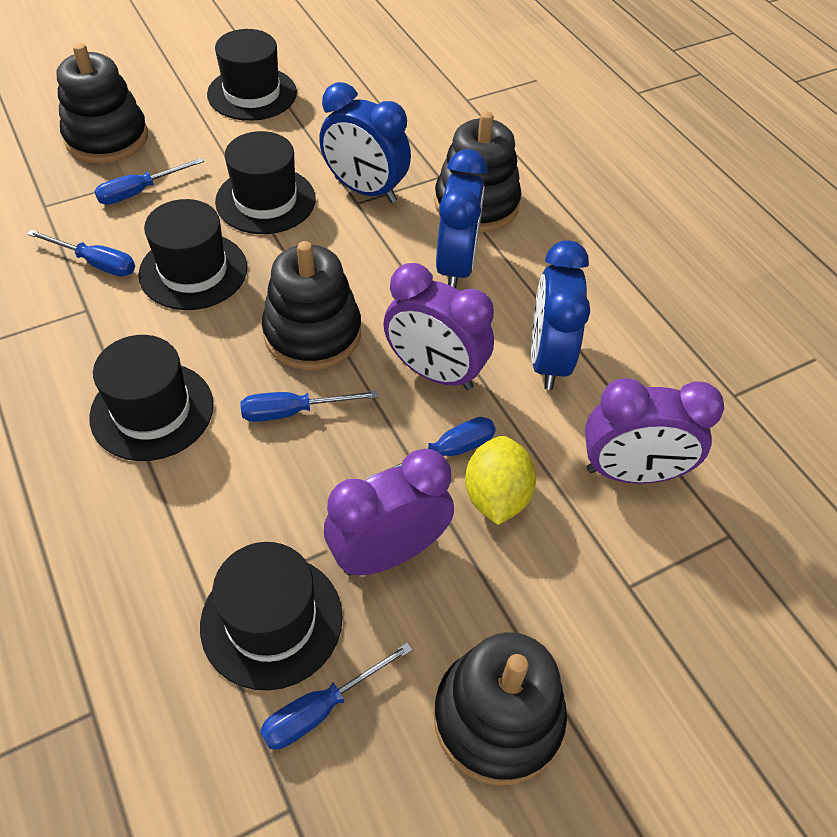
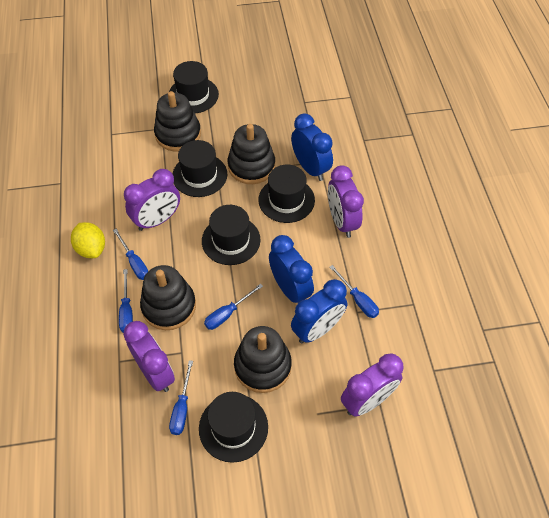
purple clock: 3 -> 4

